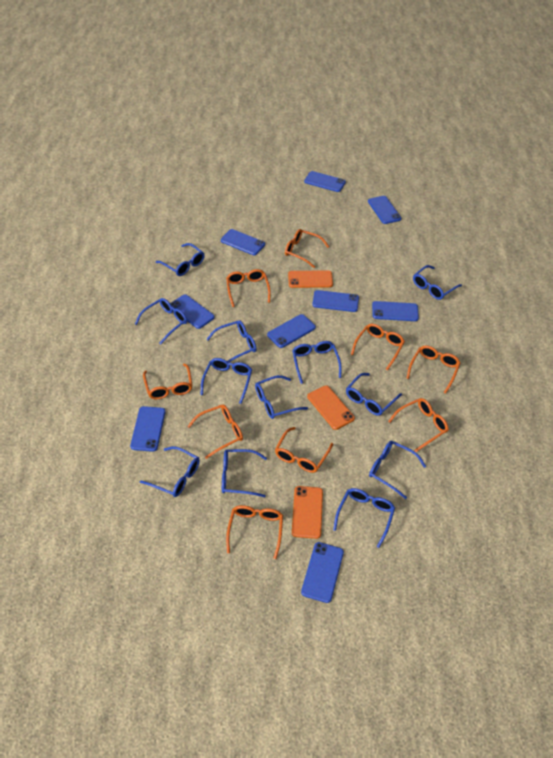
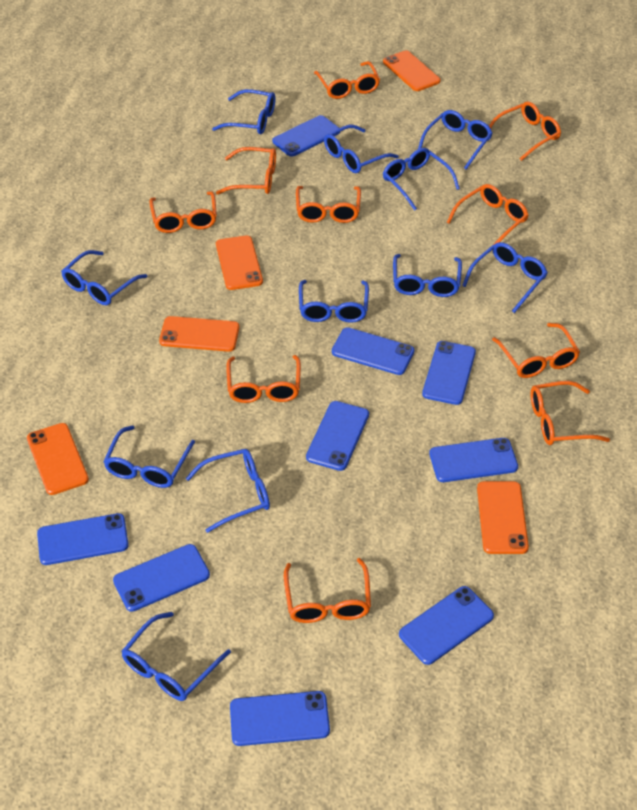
blue glasses: 12 -> 11
orange glasses: 9 -> 10
orange phone: 3 -> 5

